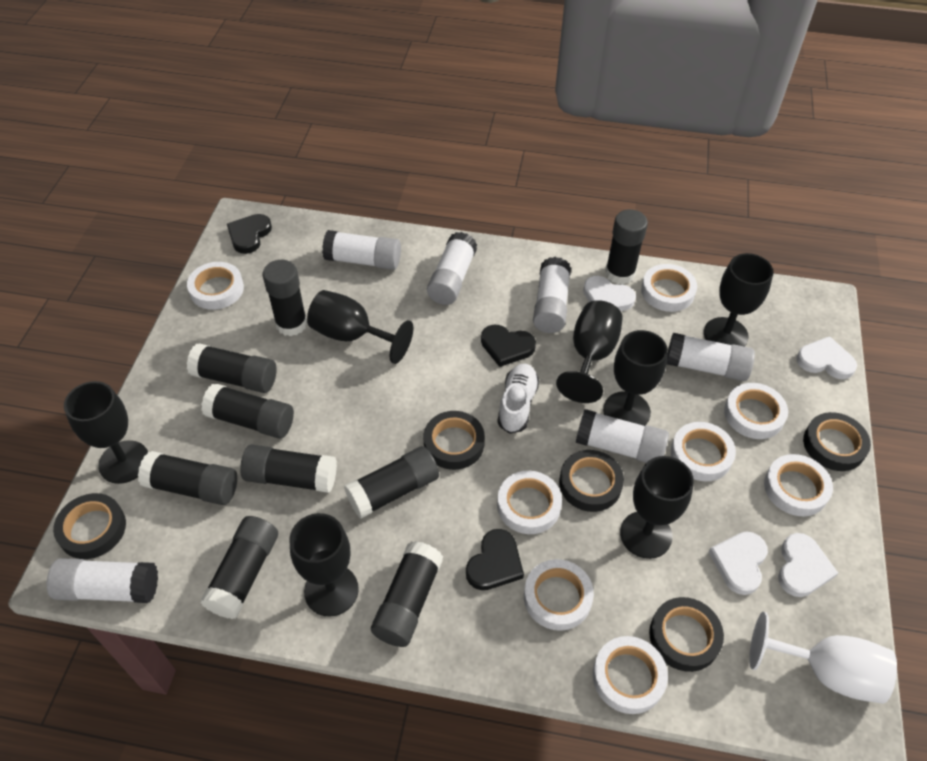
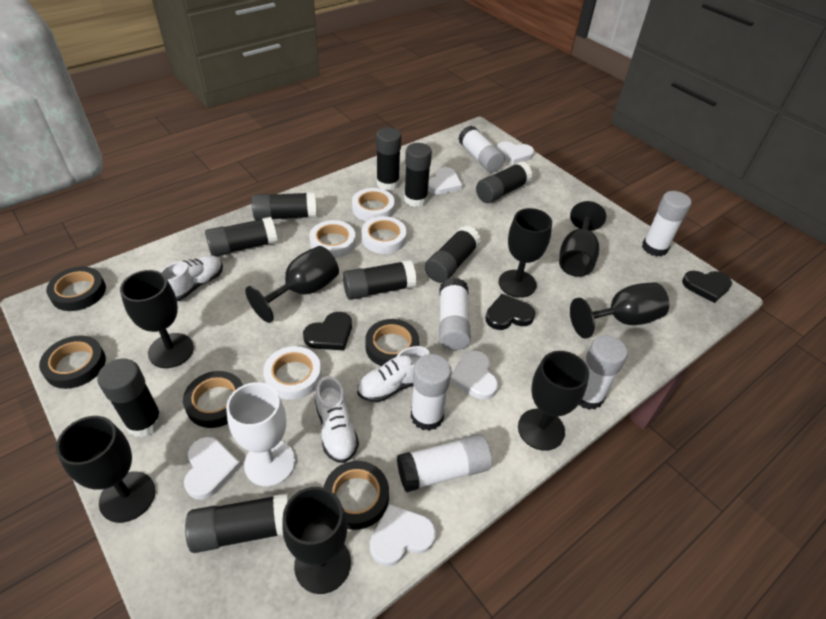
black goblet: 7 -> 8
white heart: 4 -> 5
white shoe: 1 -> 3
white tape: 8 -> 4

